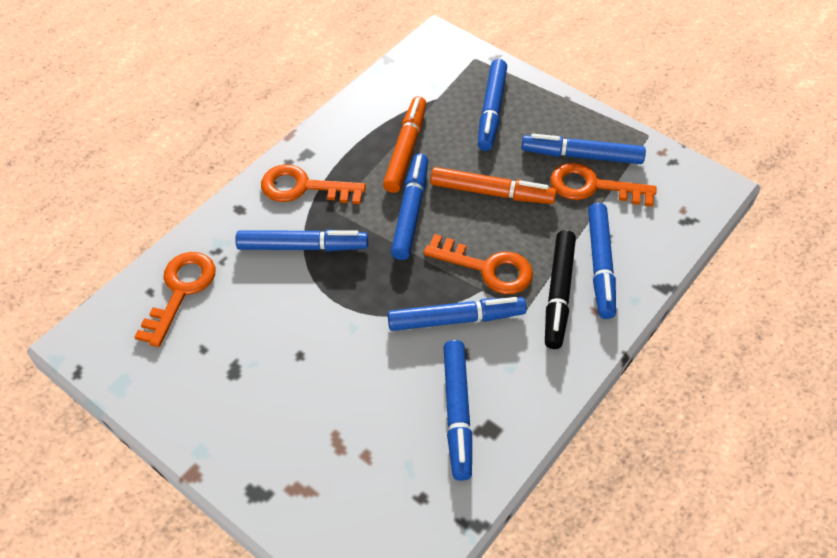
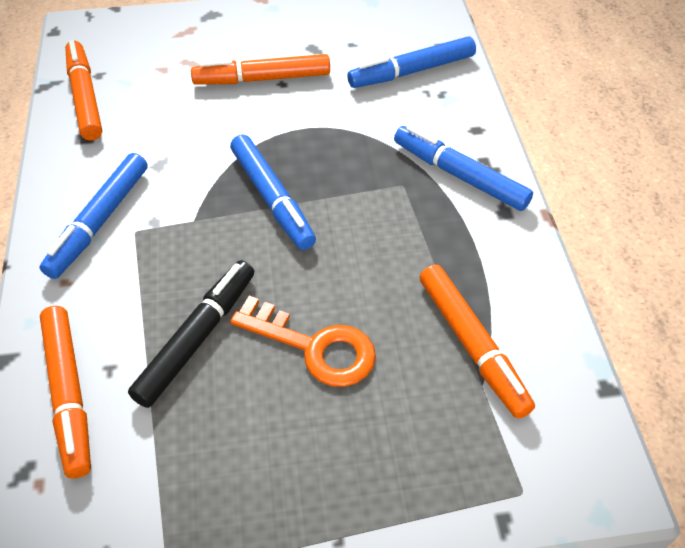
blue marker: 7 -> 4
orange key: 4 -> 1
orange marker: 2 -> 4

